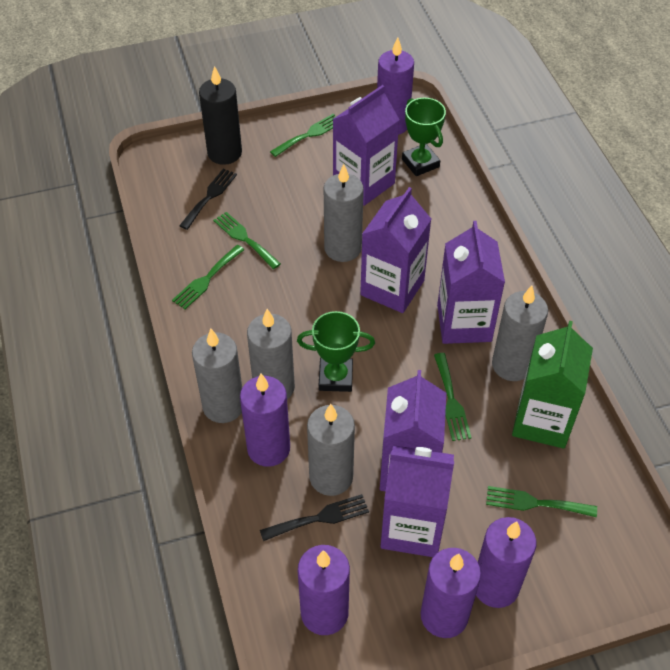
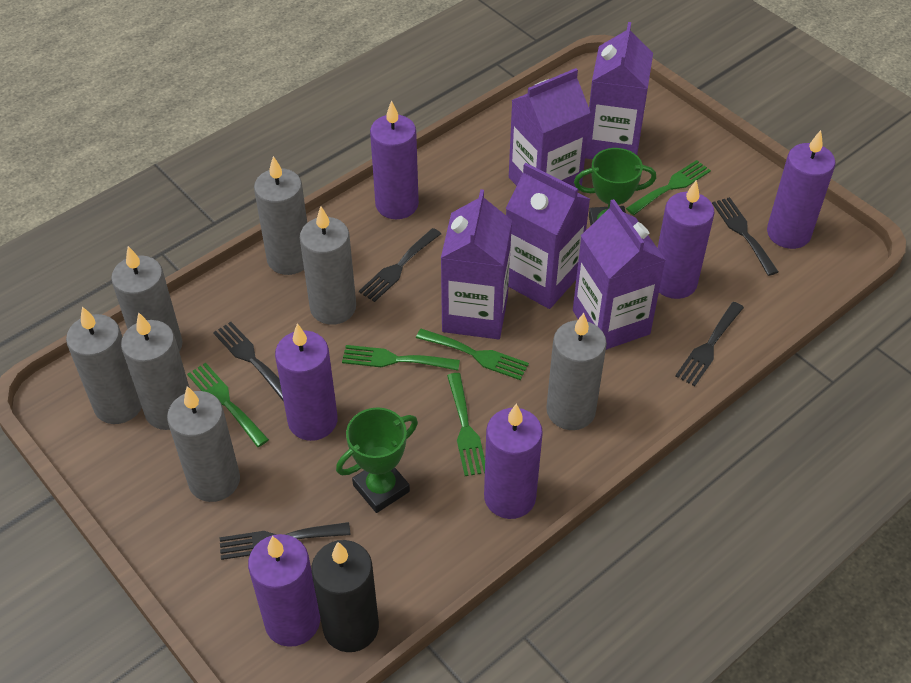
black fork: 2 -> 5
green carton: 1 -> 0
grey candle: 5 -> 7
purple candle: 5 -> 6

